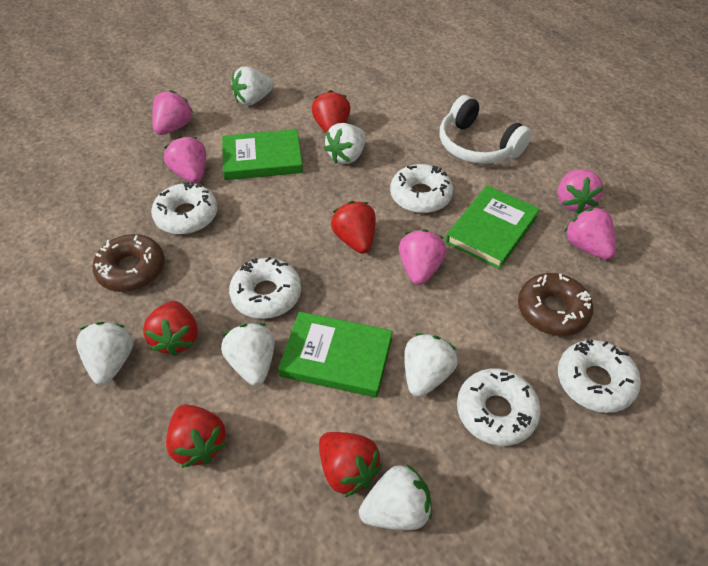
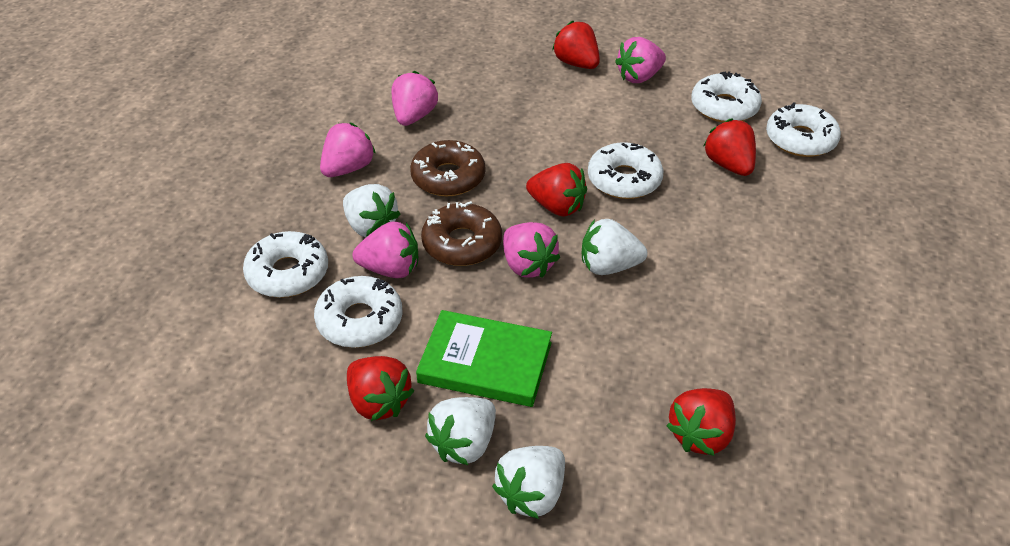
green book: 3 -> 1
white headphones: 1 -> 0
white strawberry: 6 -> 4

